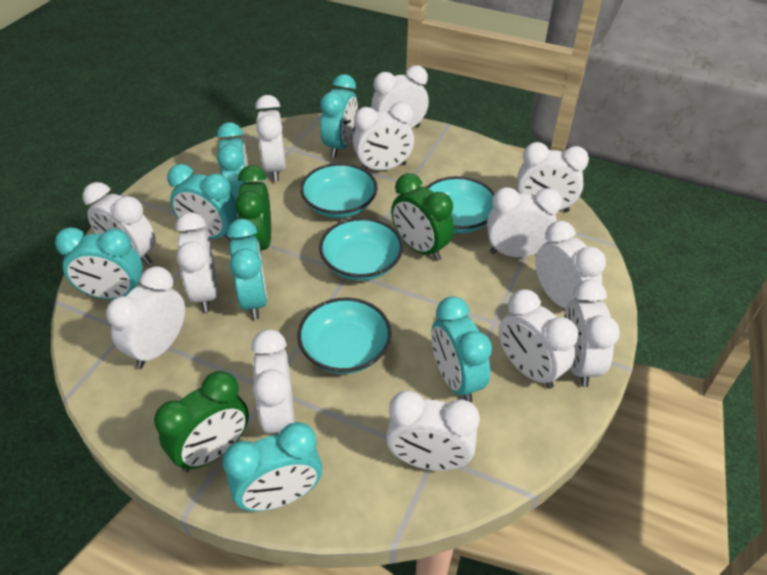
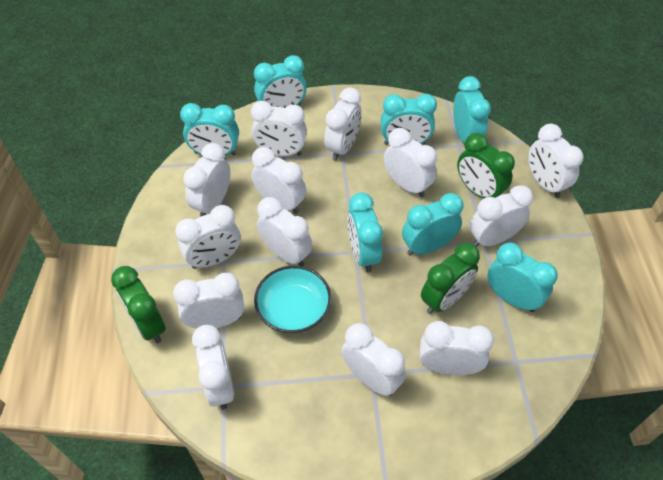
turquoise bowl: 4 -> 1

